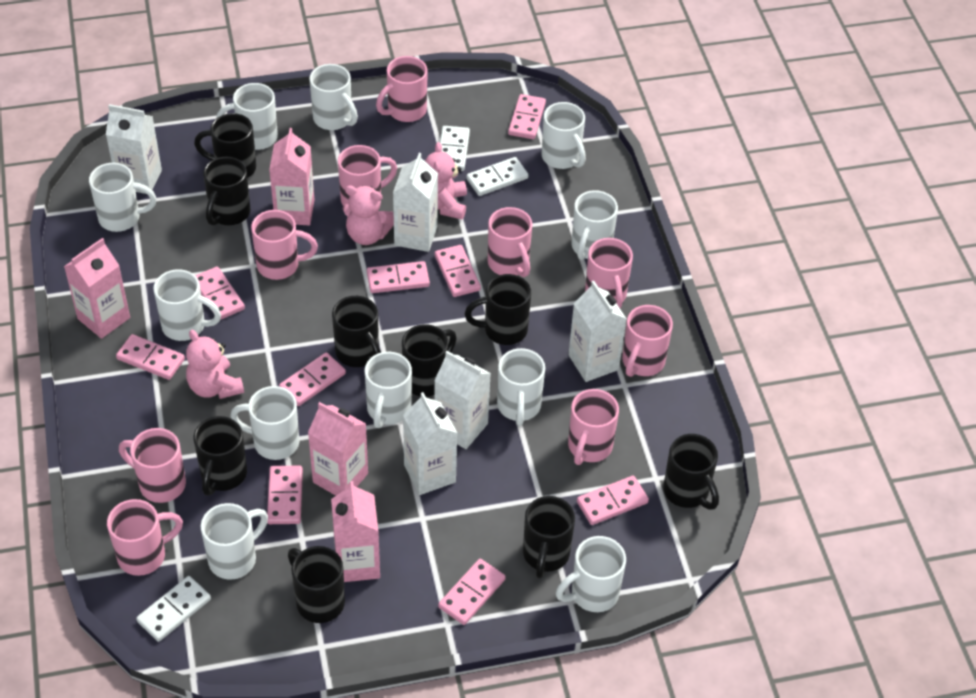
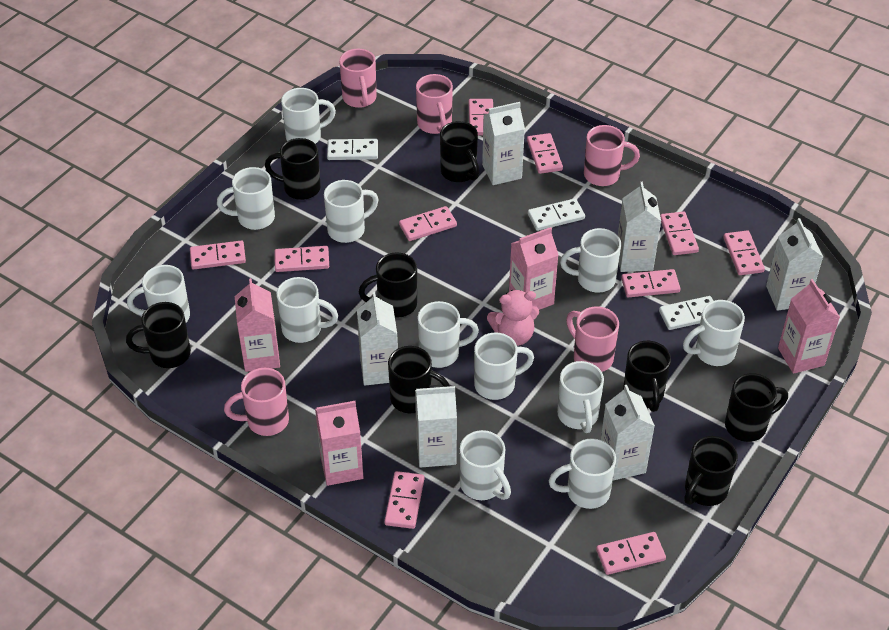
black mug: 9 -> 8
pink domino: 9 -> 10
pink mug: 9 -> 5
pink teddy bear: 3 -> 1
white carton: 5 -> 6
white mug: 11 -> 12

